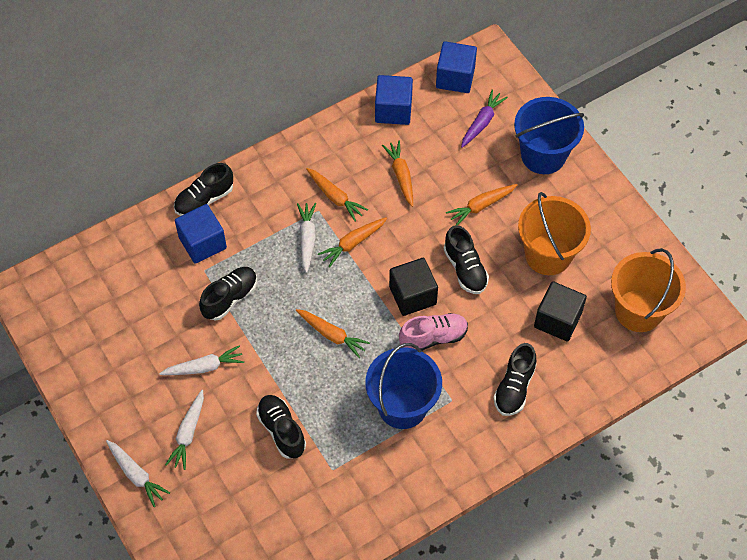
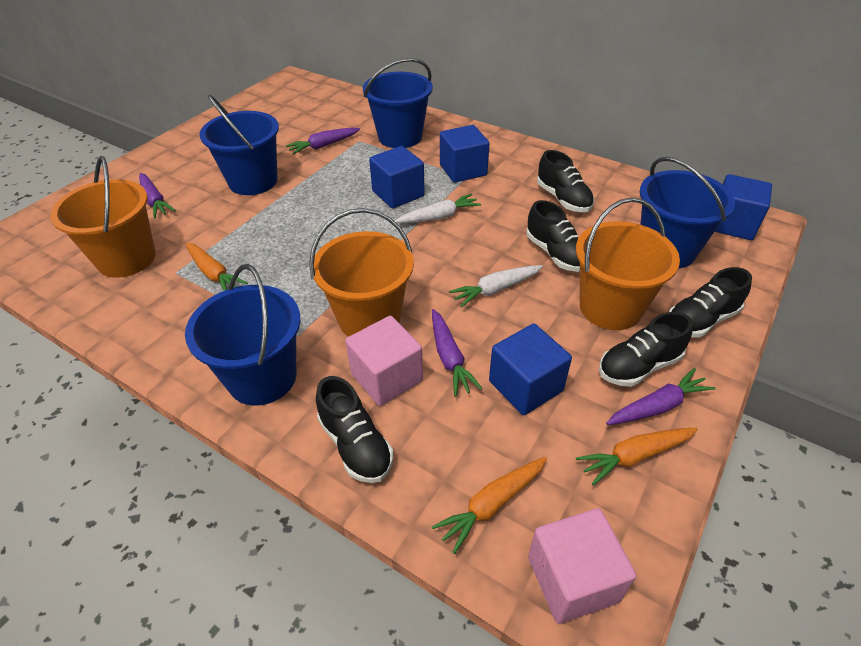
black cube: 2 -> 0
blue bucket: 2 -> 4
blue cube: 3 -> 4
orange bucket: 2 -> 3
orange carrot: 5 -> 3
pink cube: 0 -> 2
pink shoe: 1 -> 0
purple carrot: 1 -> 4
white carrot: 4 -> 2

